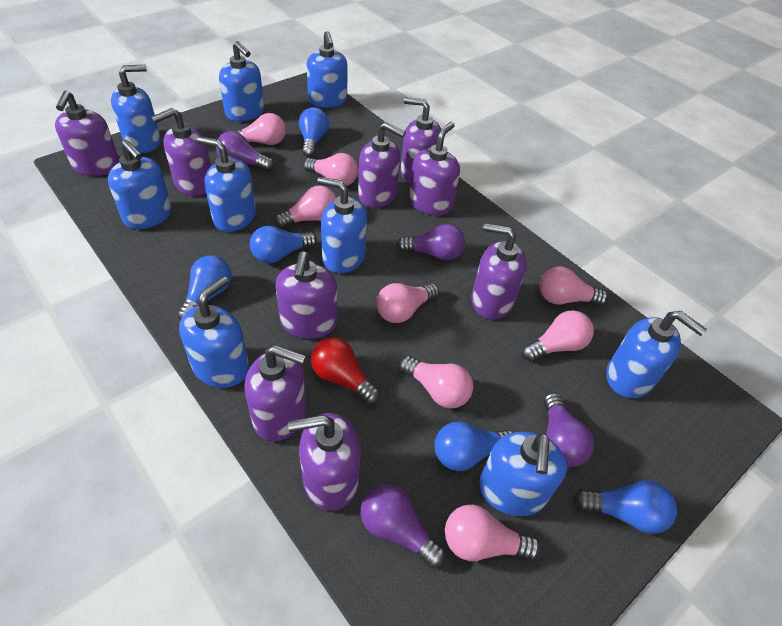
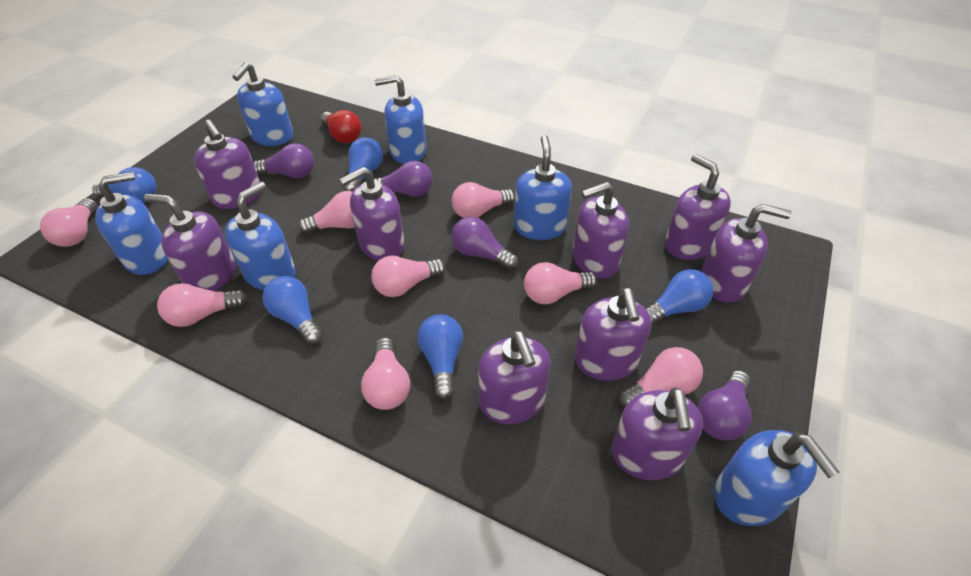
blue soap dispenser: 9 -> 6

